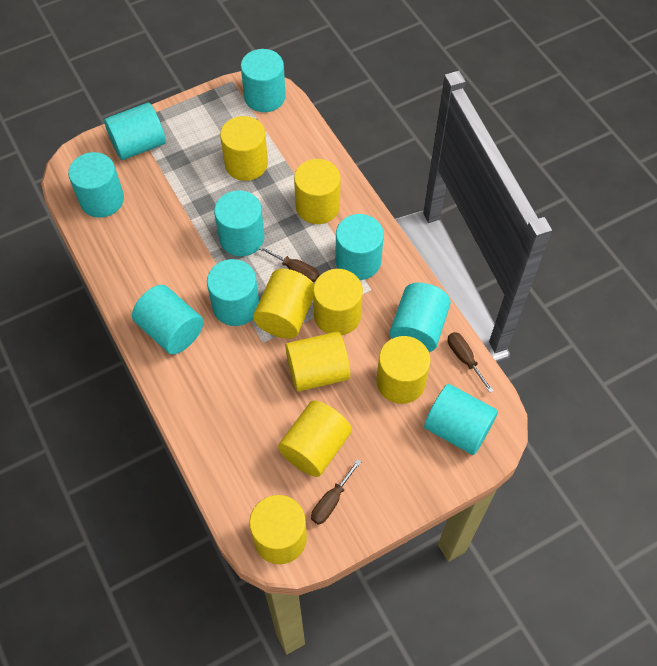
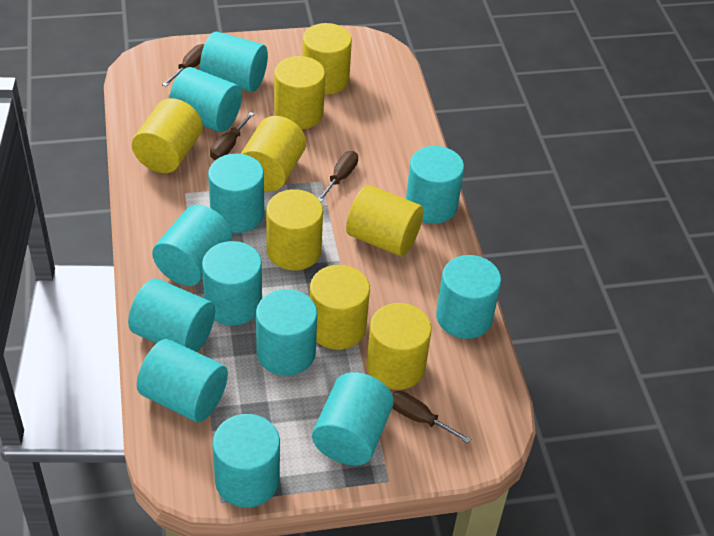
brown screwdriver: 3 -> 4
turquoise cylinder: 9 -> 12

